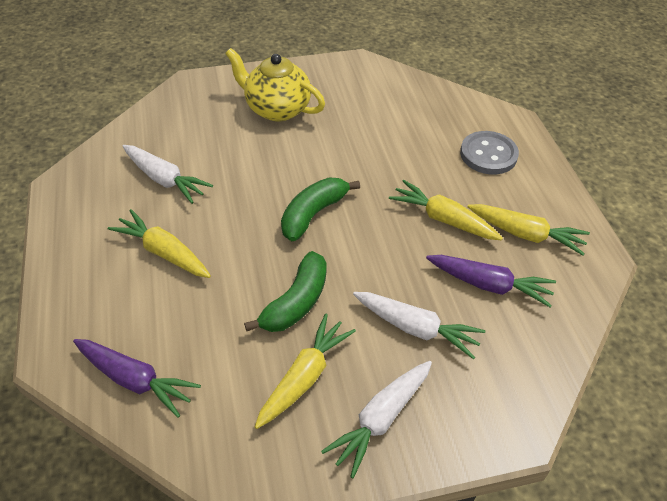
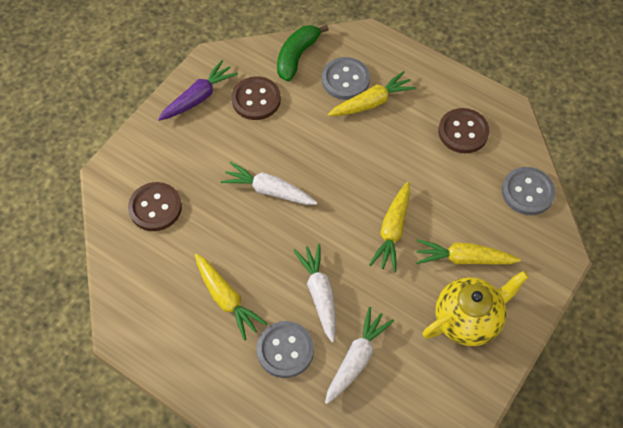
brown button: 0 -> 3
green banana: 2 -> 1
grey button: 1 -> 3
purple carrot: 2 -> 1

